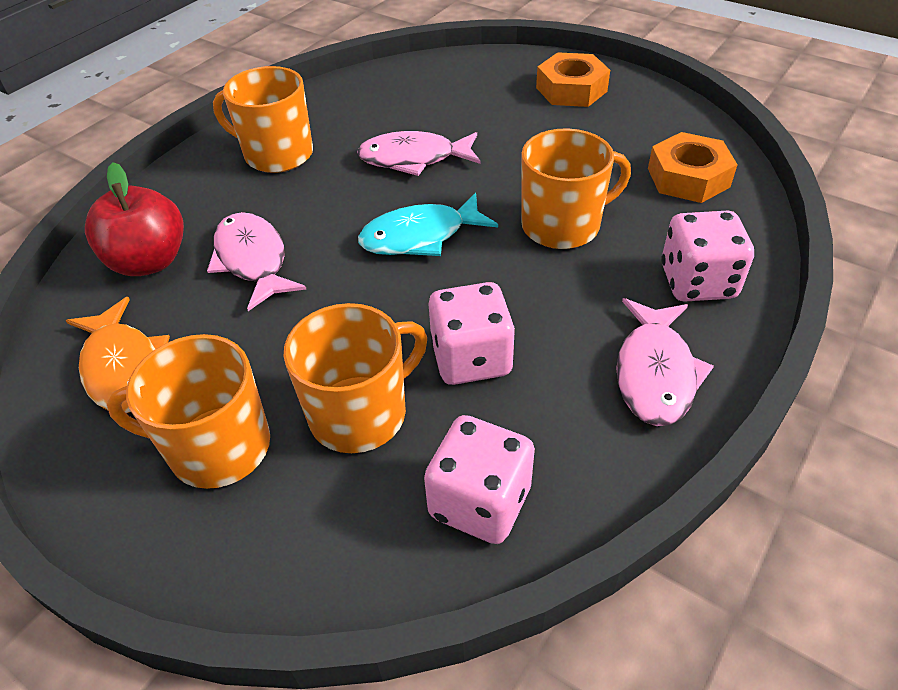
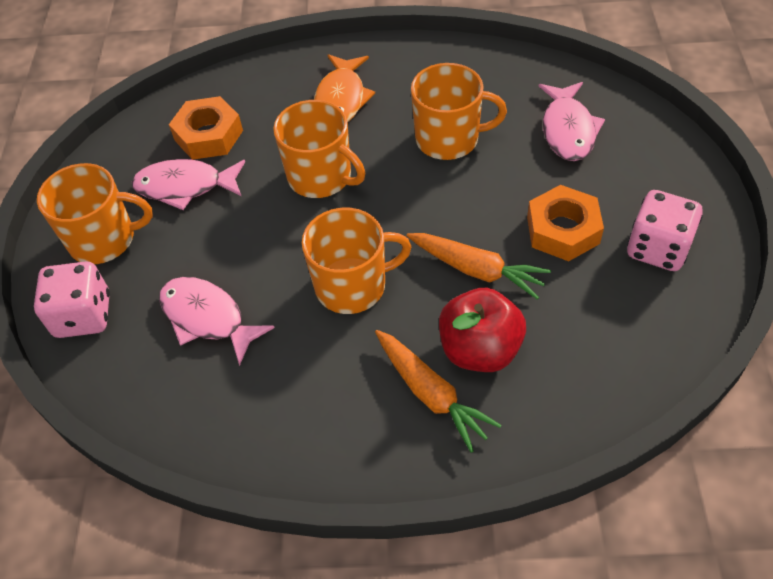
orange carrot: 0 -> 2
pink dice: 3 -> 2
turquoise fish: 1 -> 0

